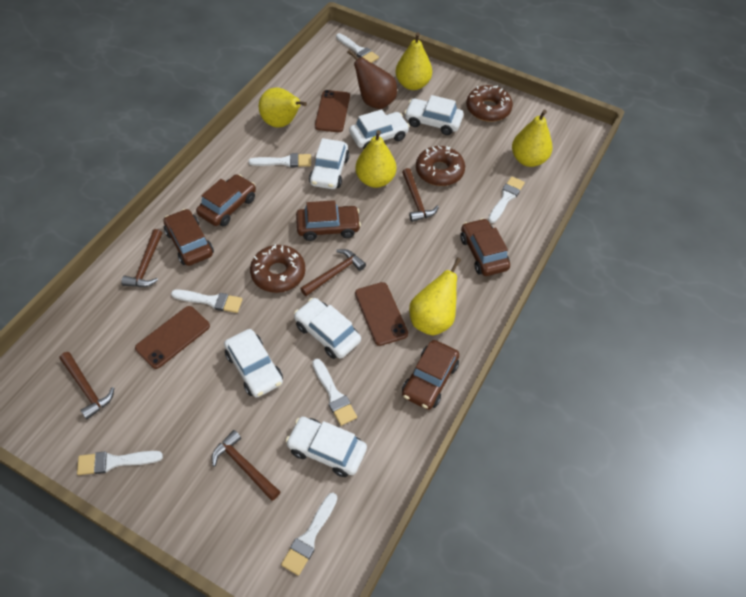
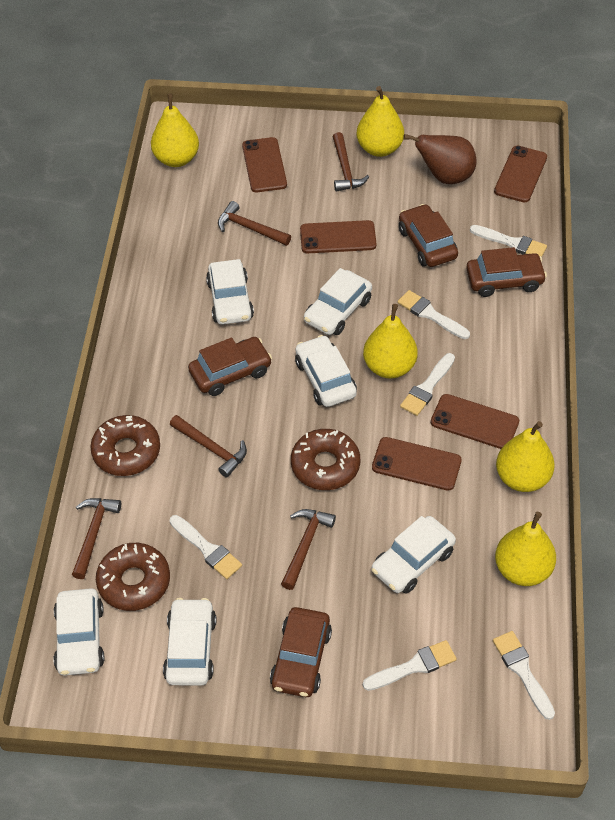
brown car: 5 -> 4
brown phone: 3 -> 5
white brush: 7 -> 6

